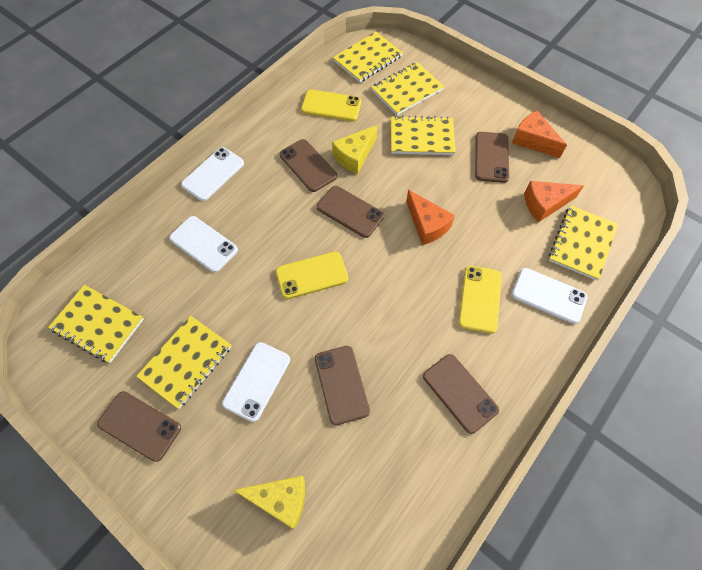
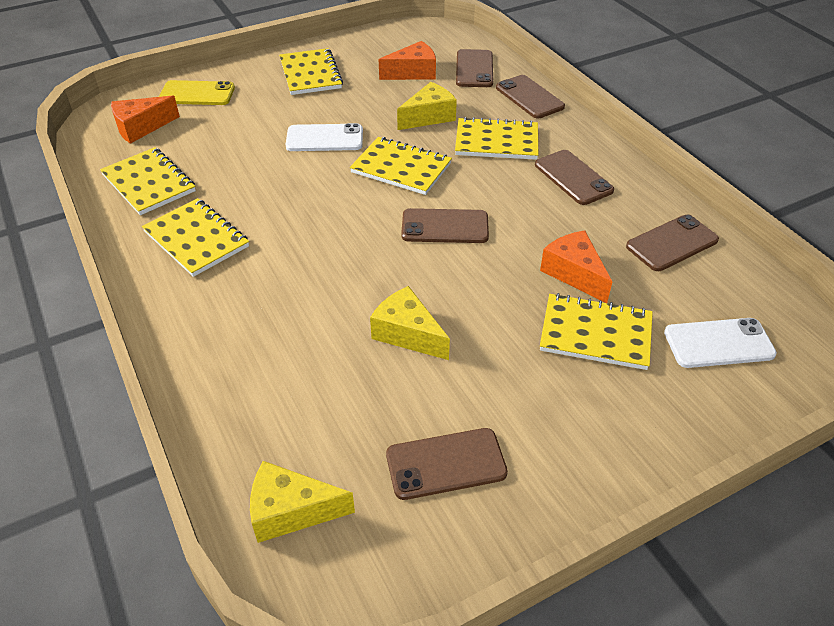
white phone: 4 -> 2
yellow cheese: 2 -> 3
yellow phone: 3 -> 1

